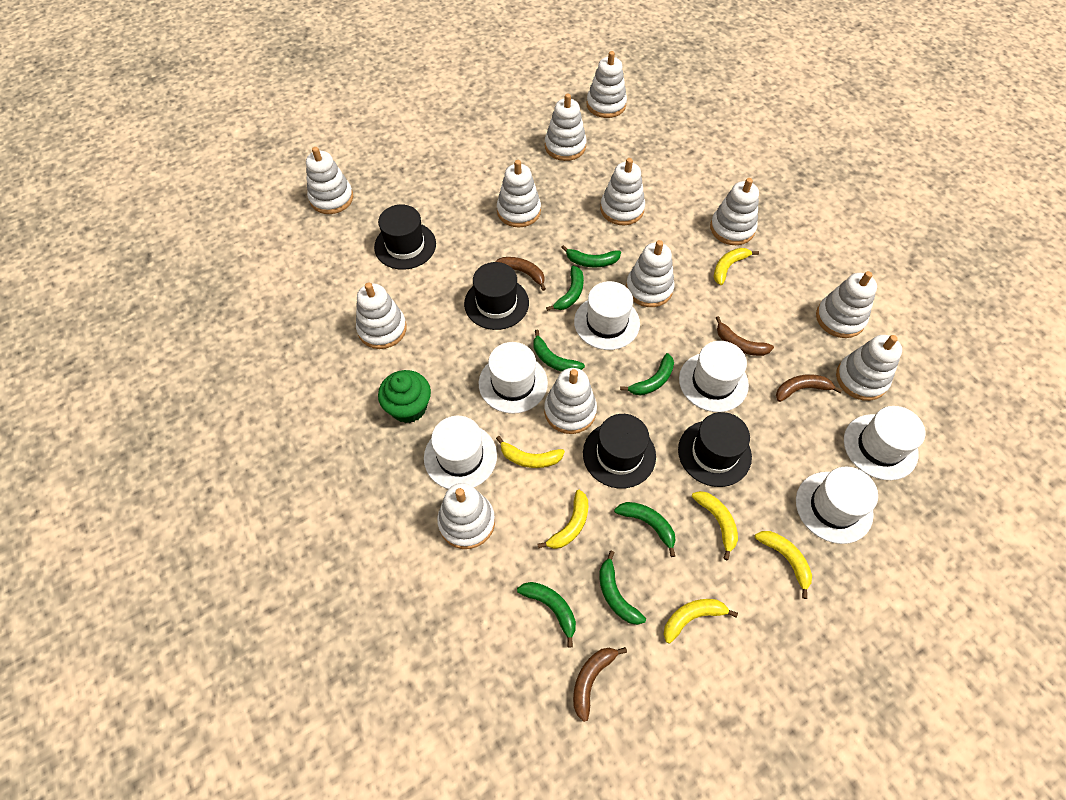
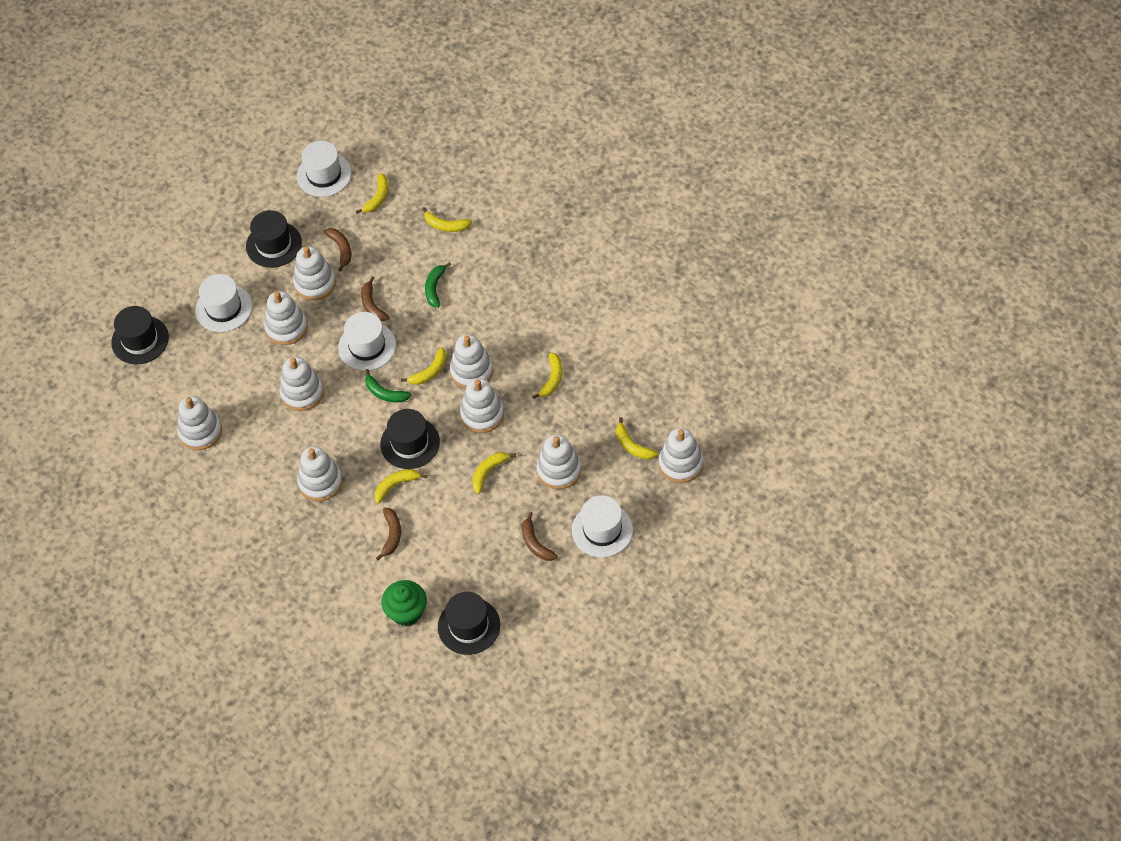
green banana: 7 -> 2
white hat: 6 -> 4
white stacking toy: 12 -> 9
yellow banana: 6 -> 7

